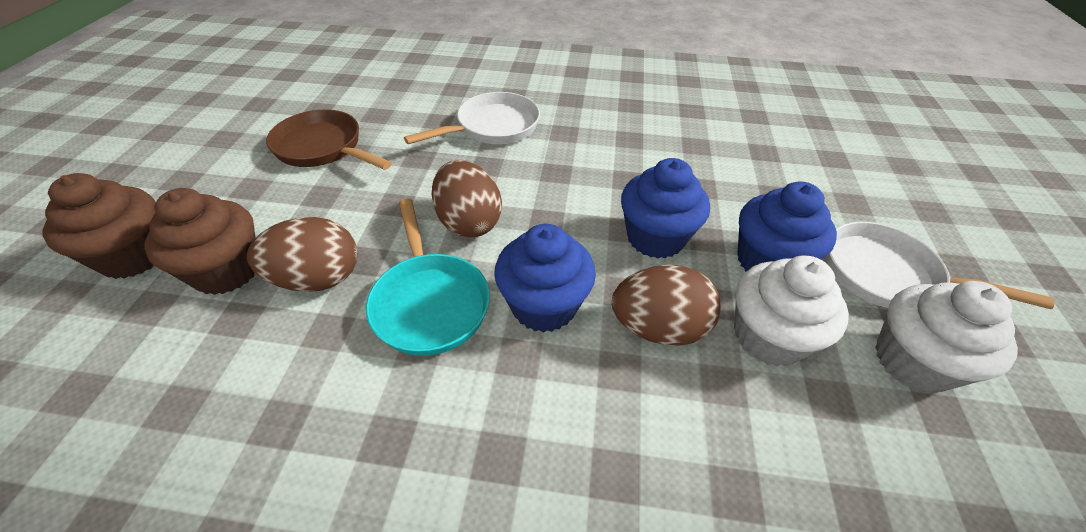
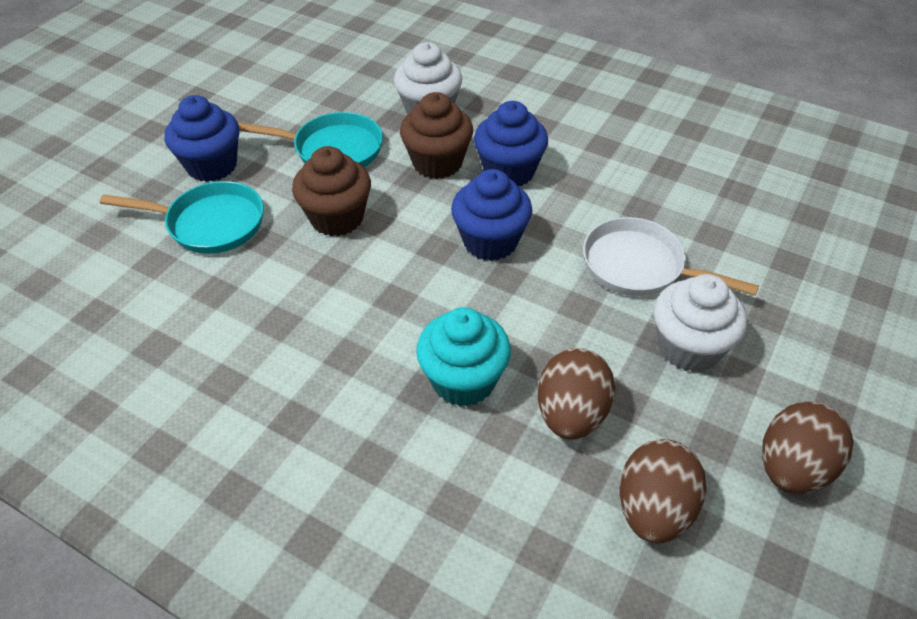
brown pan: 1 -> 0
turquoise cupcake: 0 -> 1
turquoise pan: 1 -> 2
white pan: 2 -> 1

